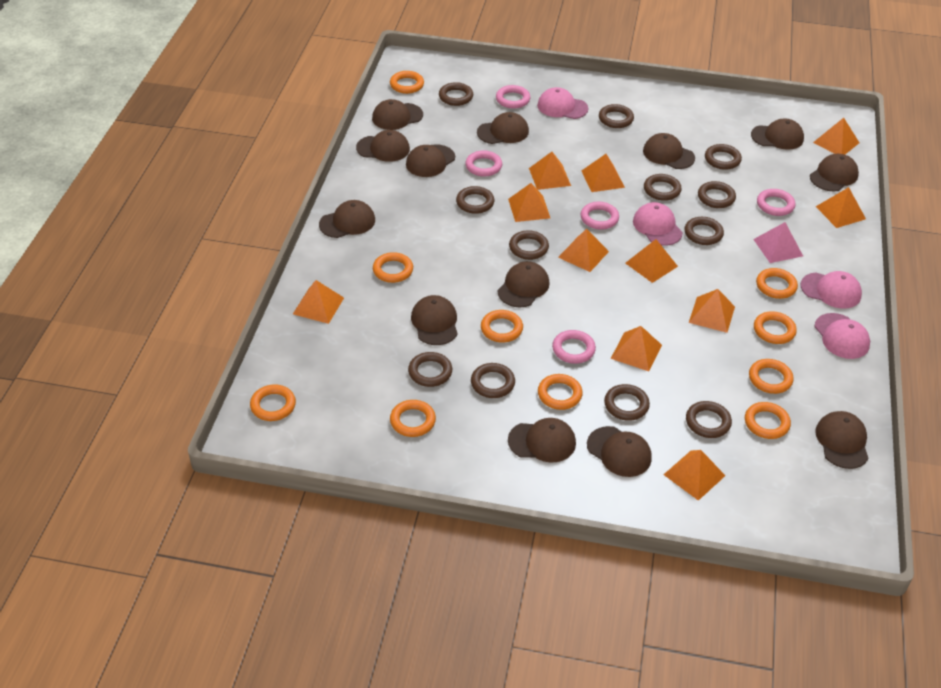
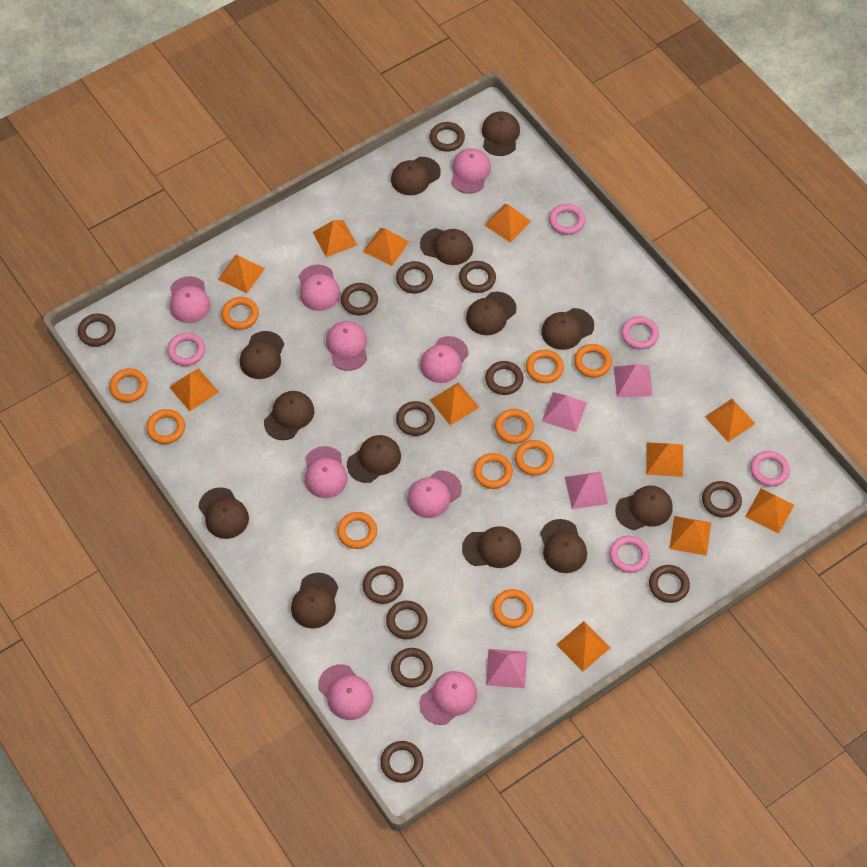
brown ring: 12 -> 13
pink cap: 4 -> 9
pink pyramid: 1 -> 4

